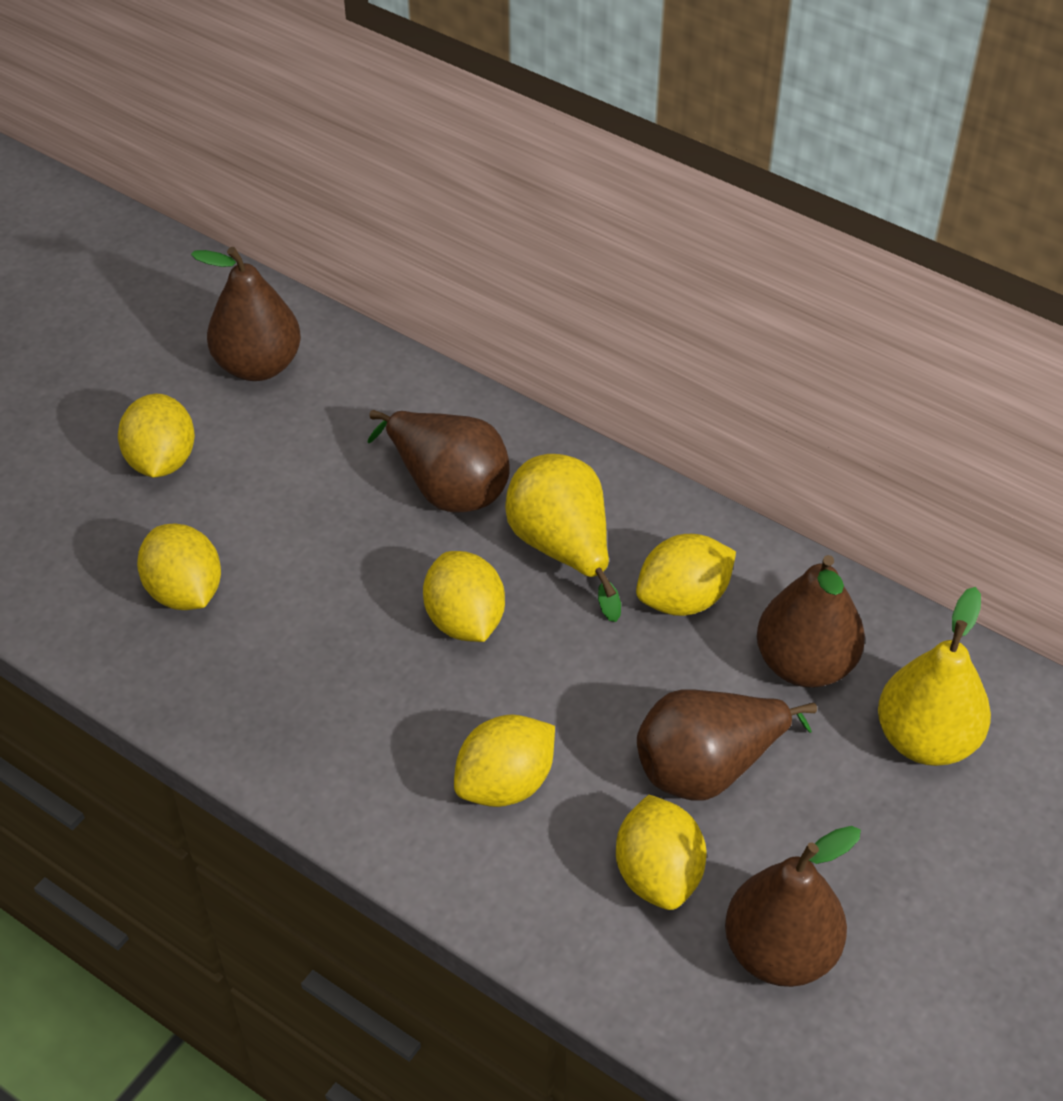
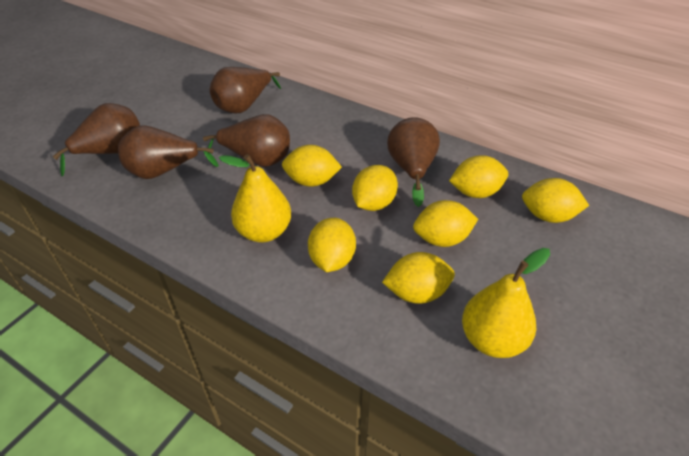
yellow lemon: 6 -> 7

